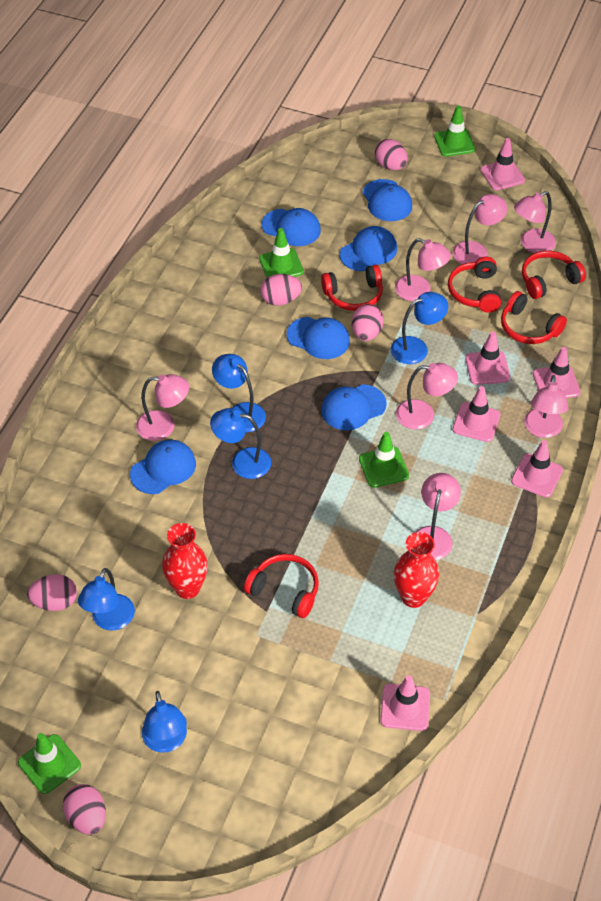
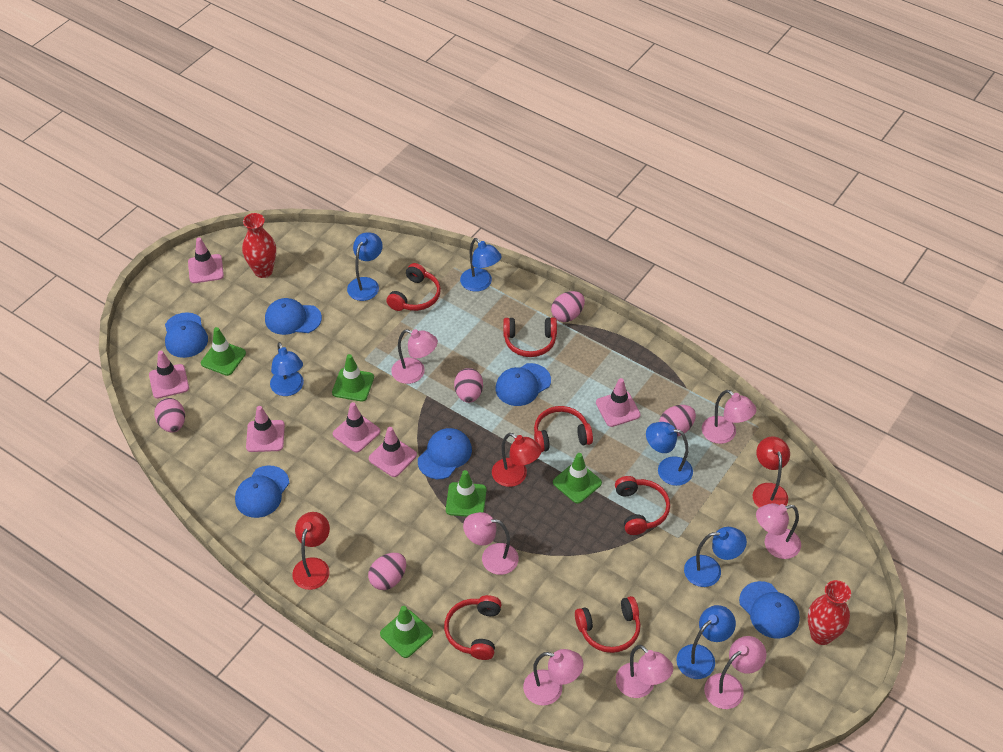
blue lamp: 5 -> 6
green traffic cone: 4 -> 5
red headphones: 5 -> 6
red lamp: 0 -> 3

